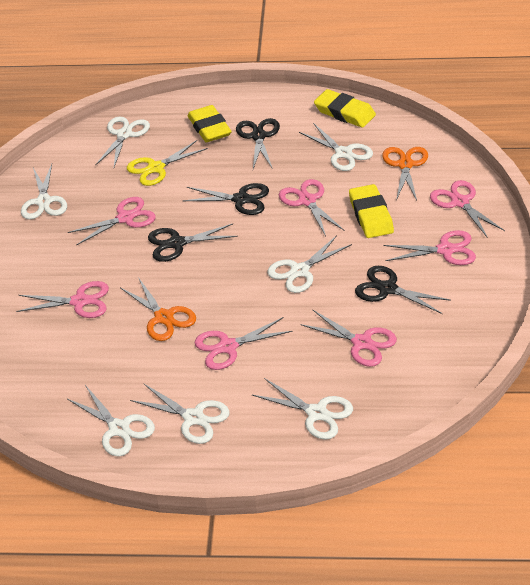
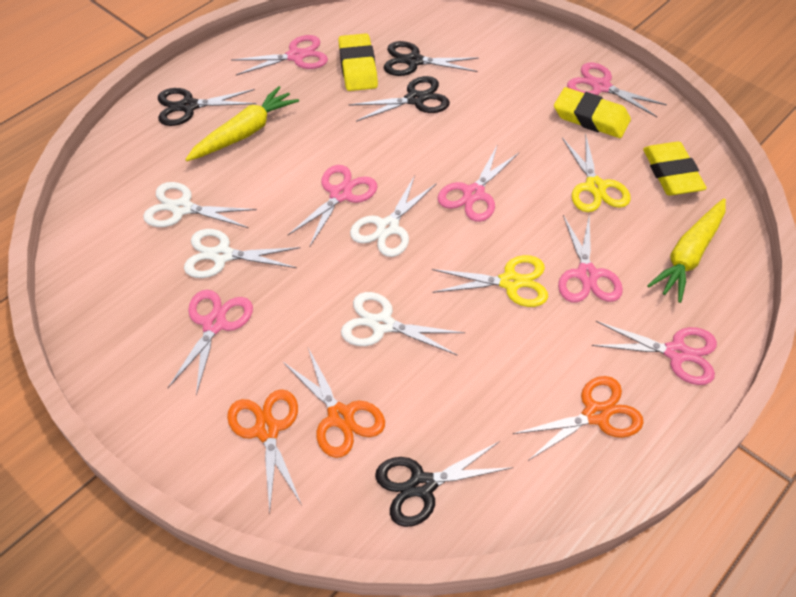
orange scissors: 2 -> 3
white scissors: 7 -> 4
yellow carrot: 0 -> 2
yellow scissors: 1 -> 2

